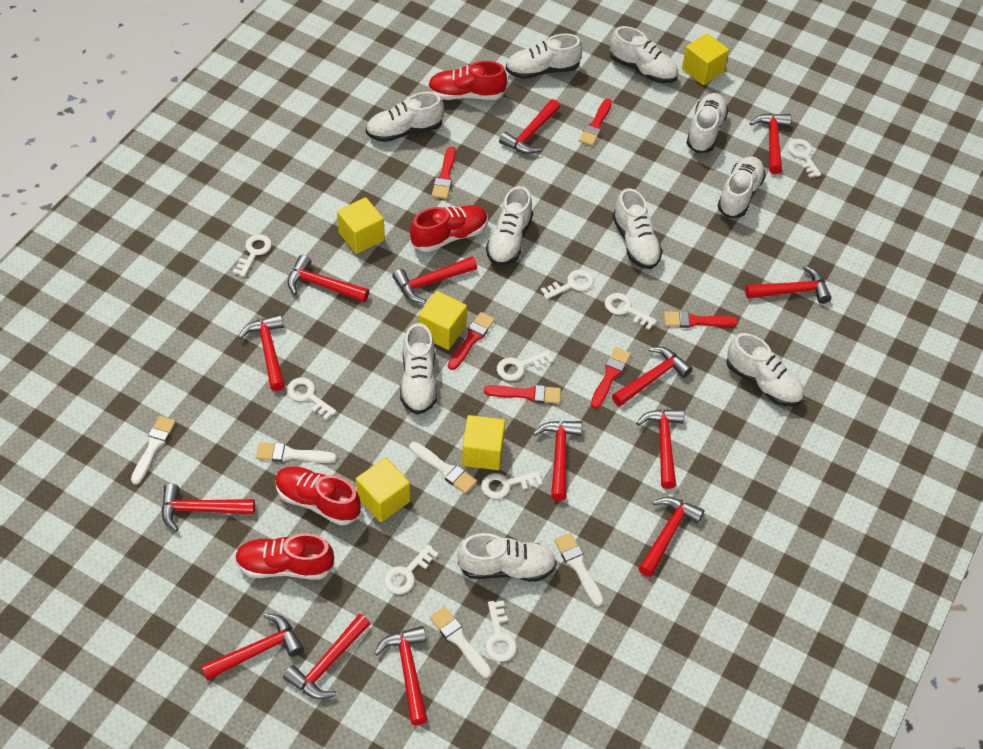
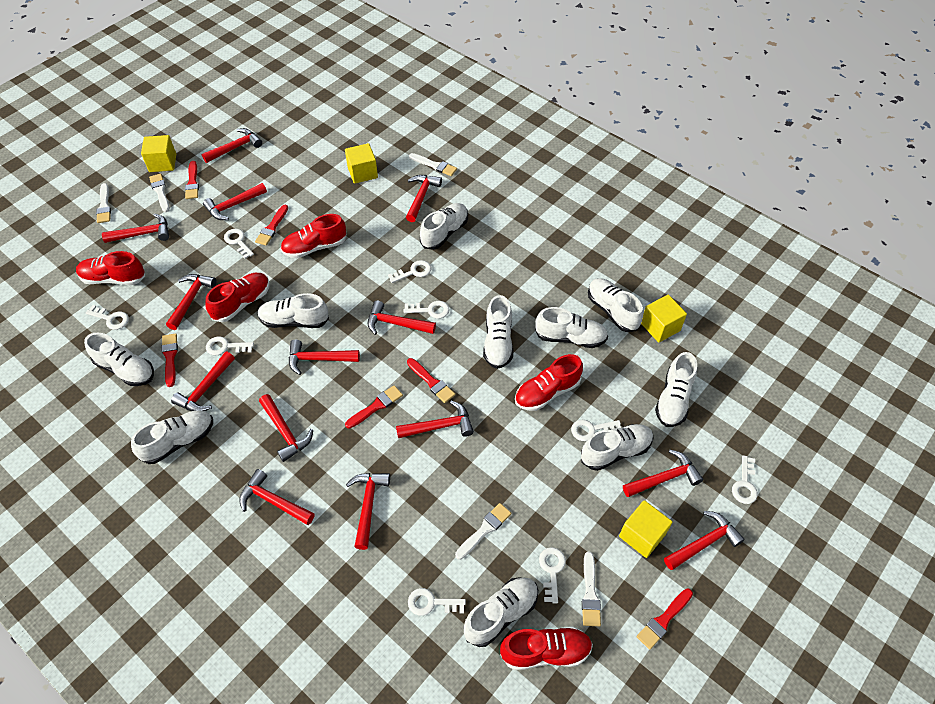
red shoe: 4 -> 5
yellow cube: 5 -> 4

